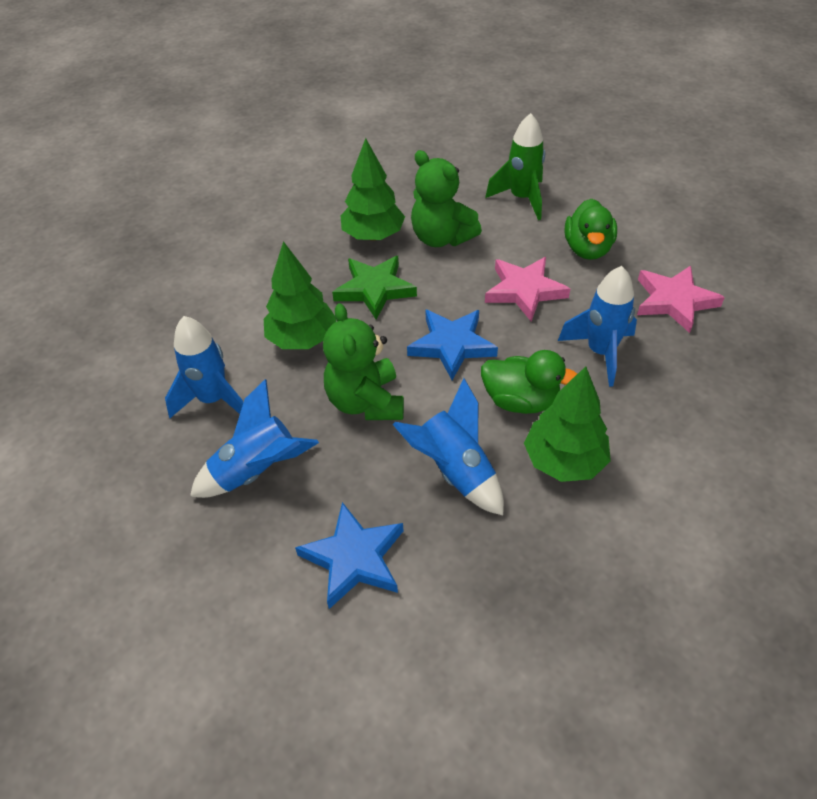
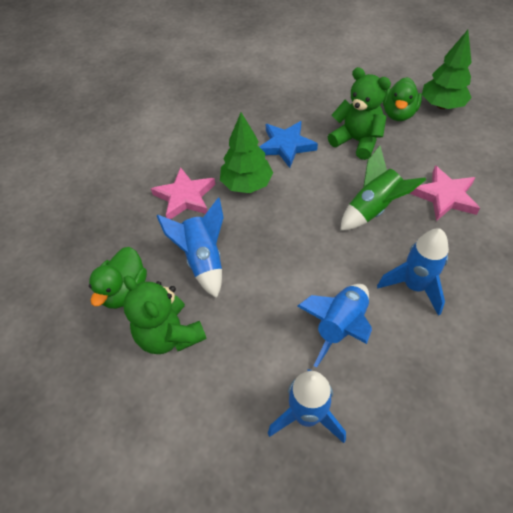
blue star: 2 -> 1
green star: 1 -> 0
green tree: 3 -> 2

